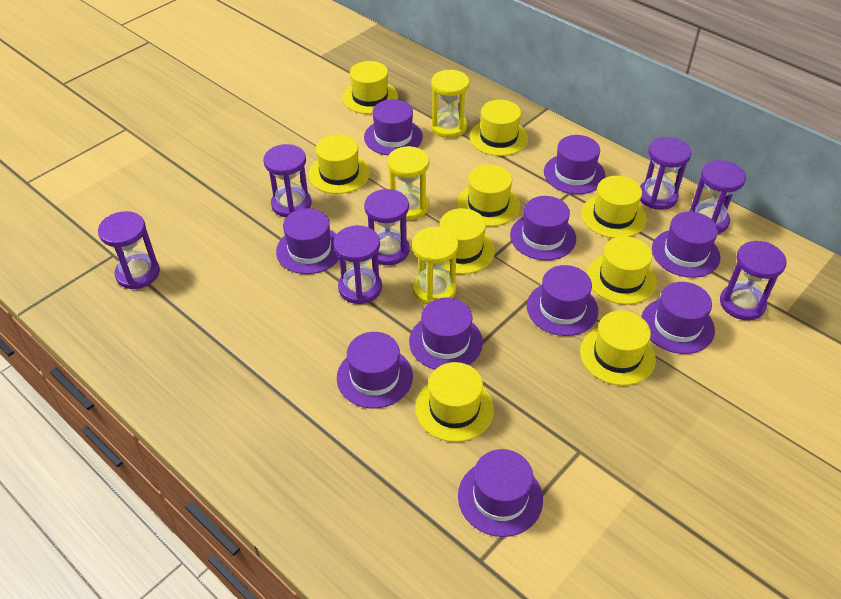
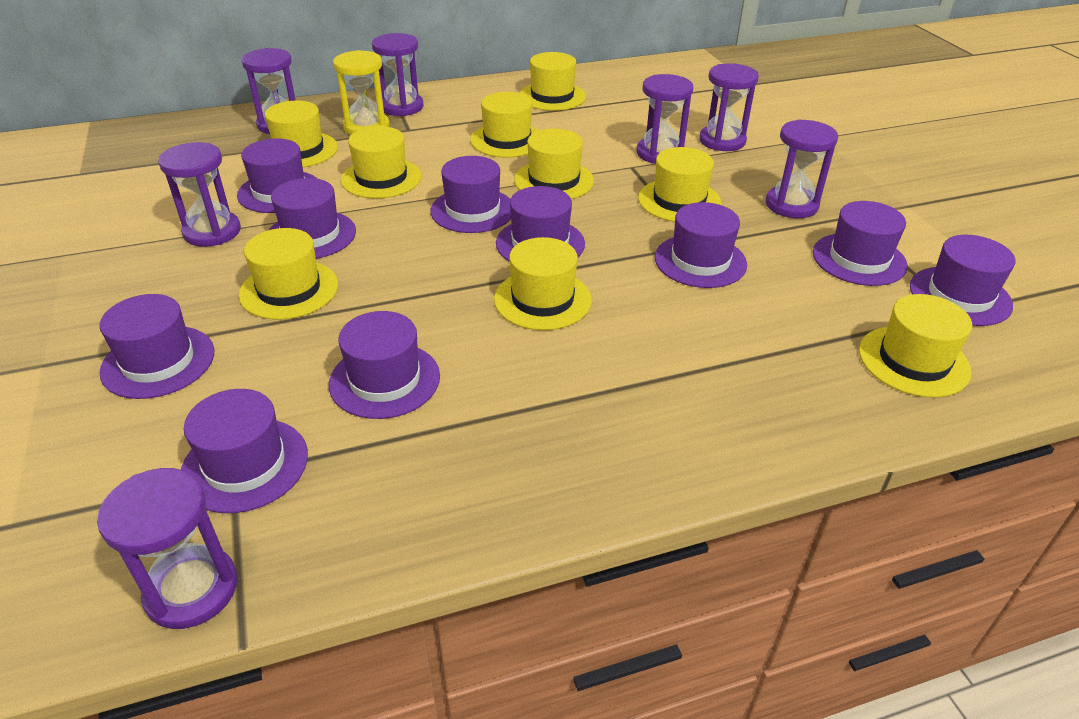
yellow hourglass: 3 -> 1

